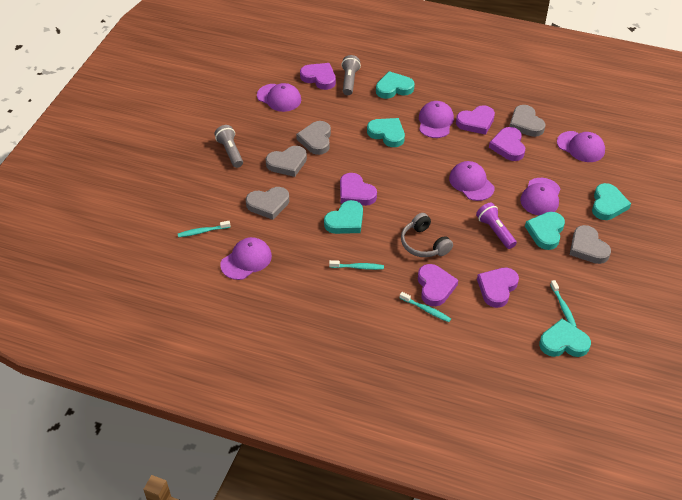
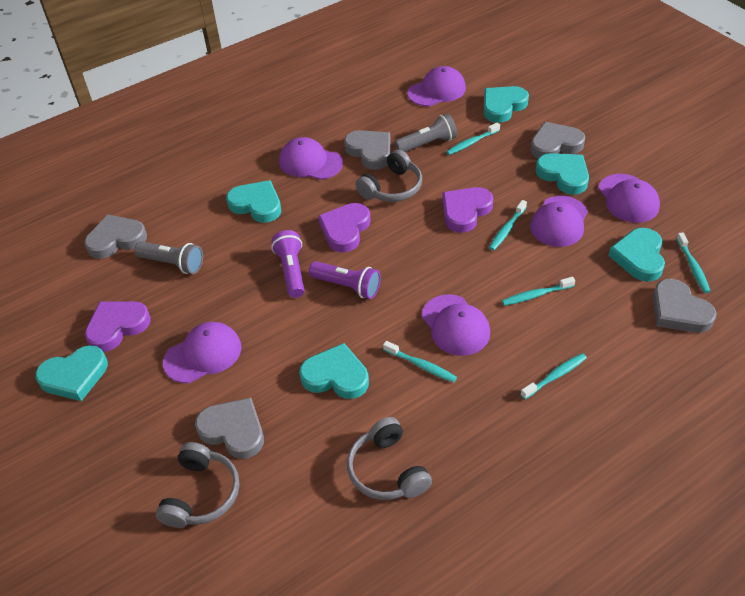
grey headphones: 1 -> 3
purple flashlight: 1 -> 2
purple heart: 6 -> 3
turquoise toothbrush: 4 -> 6

